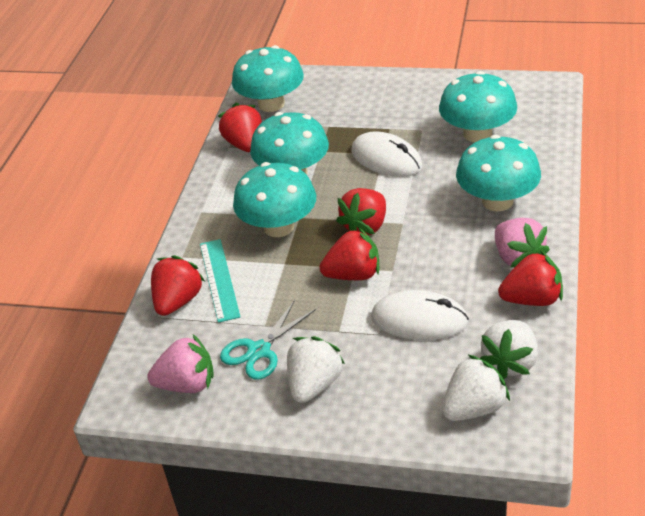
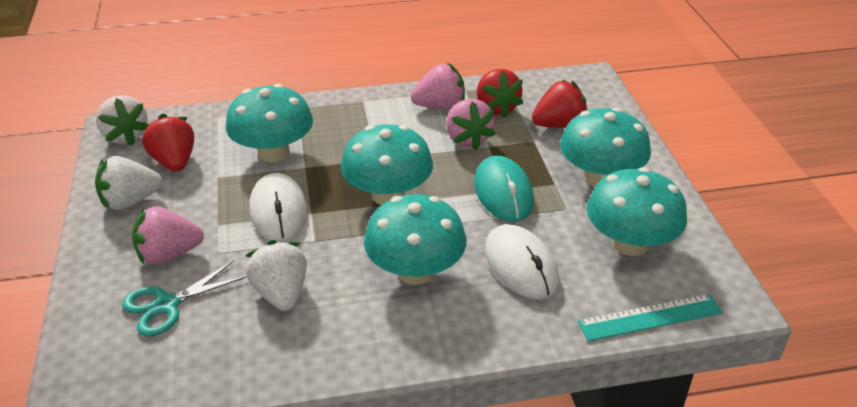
pink strawberry: 2 -> 3
red strawberry: 5 -> 3
turquoise mouse: 0 -> 1

